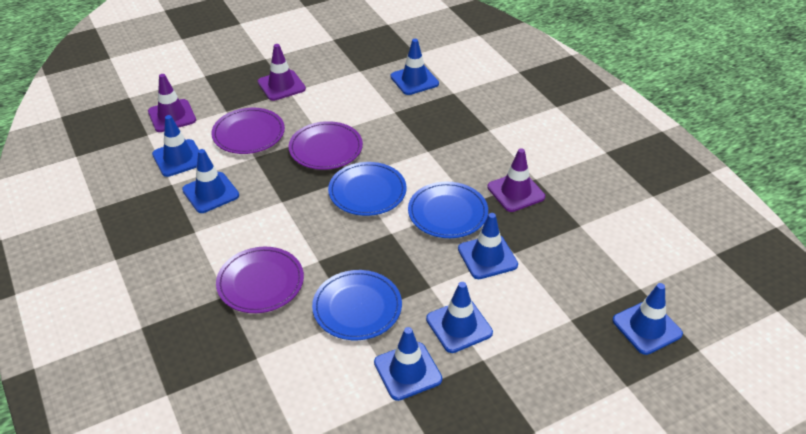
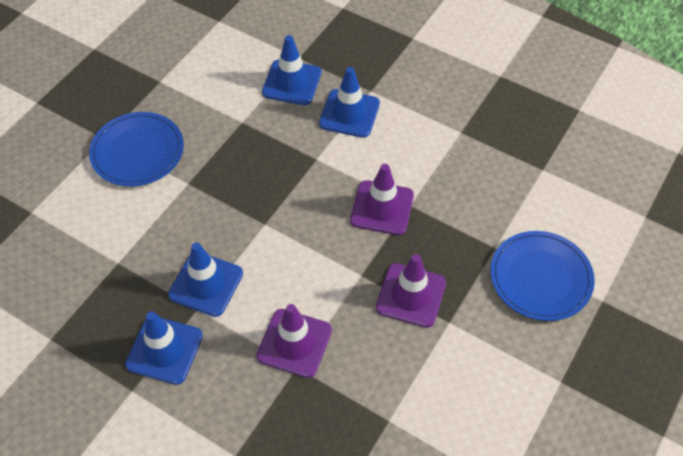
blue plate: 3 -> 2
blue traffic cone: 7 -> 4
purple plate: 3 -> 0

